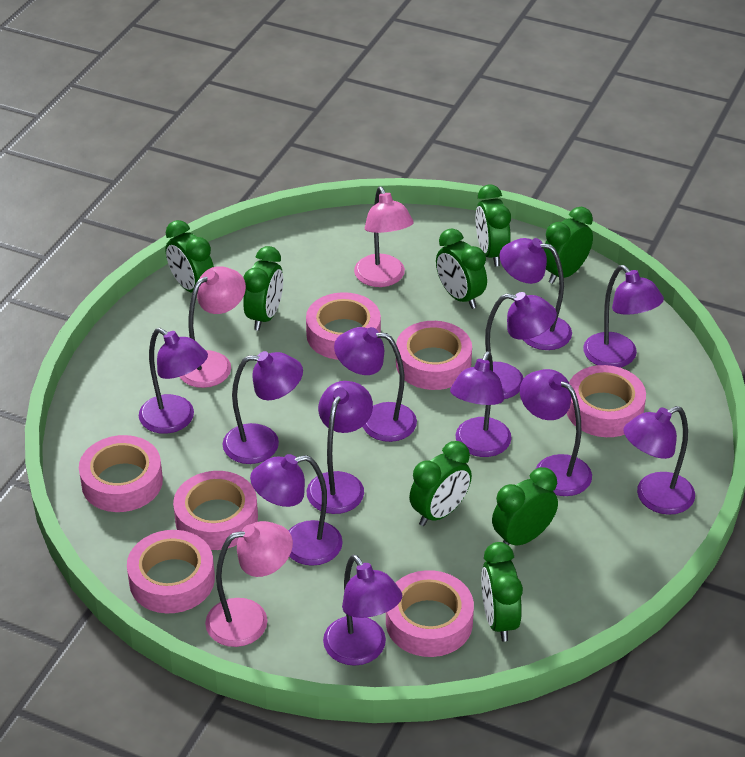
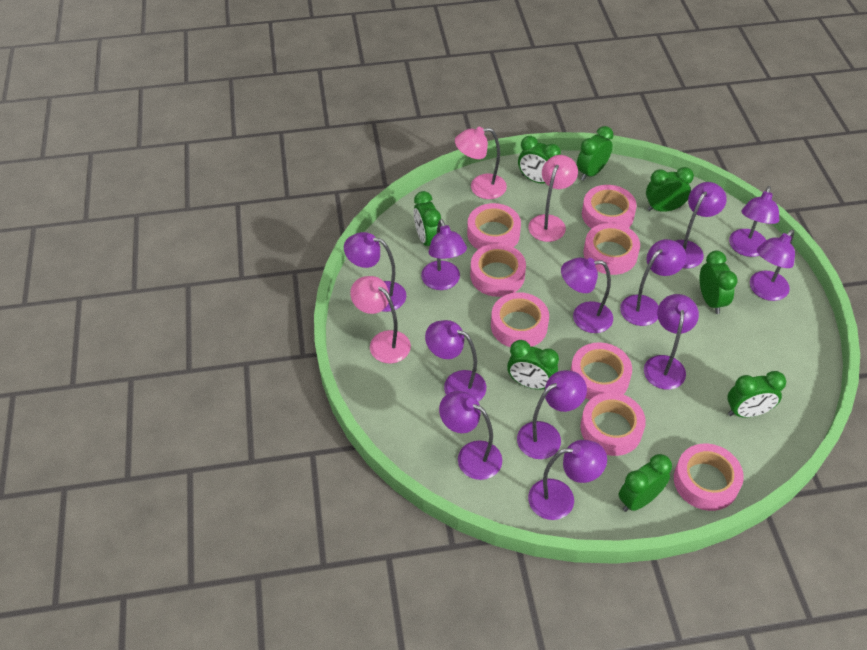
pink tape: 7 -> 8

